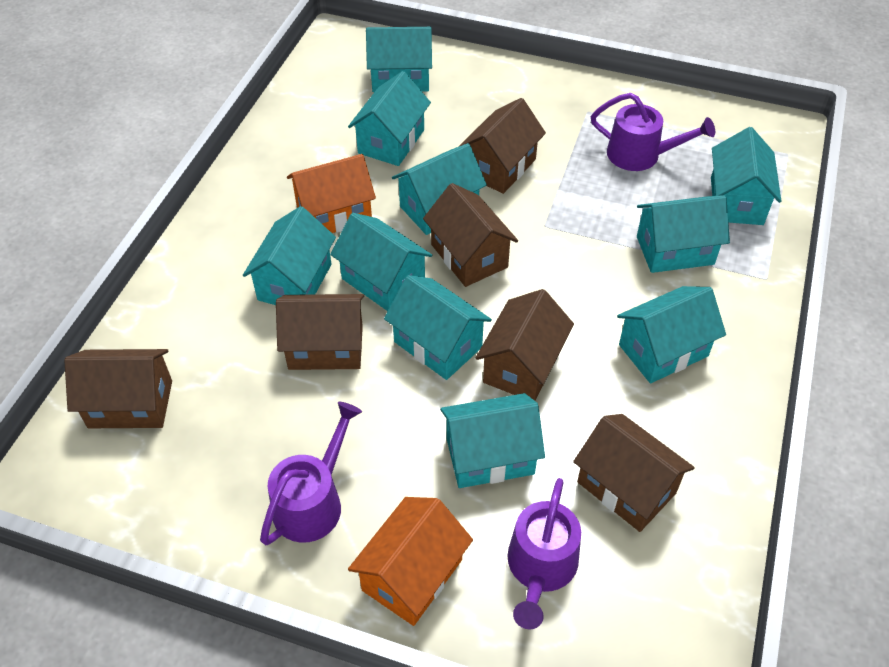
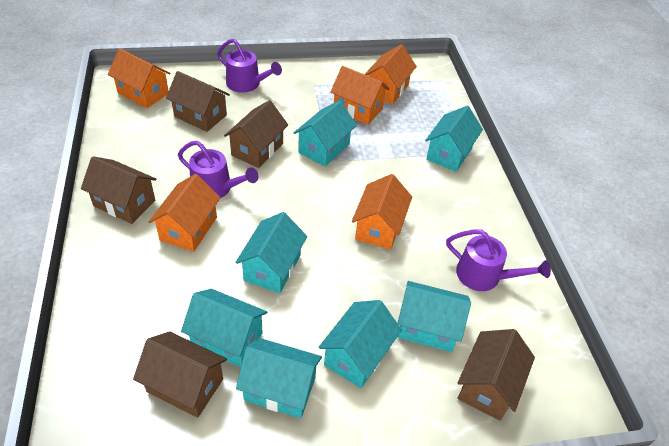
brown house: 6 -> 5
orange house: 2 -> 5
turquoise house: 10 -> 7

